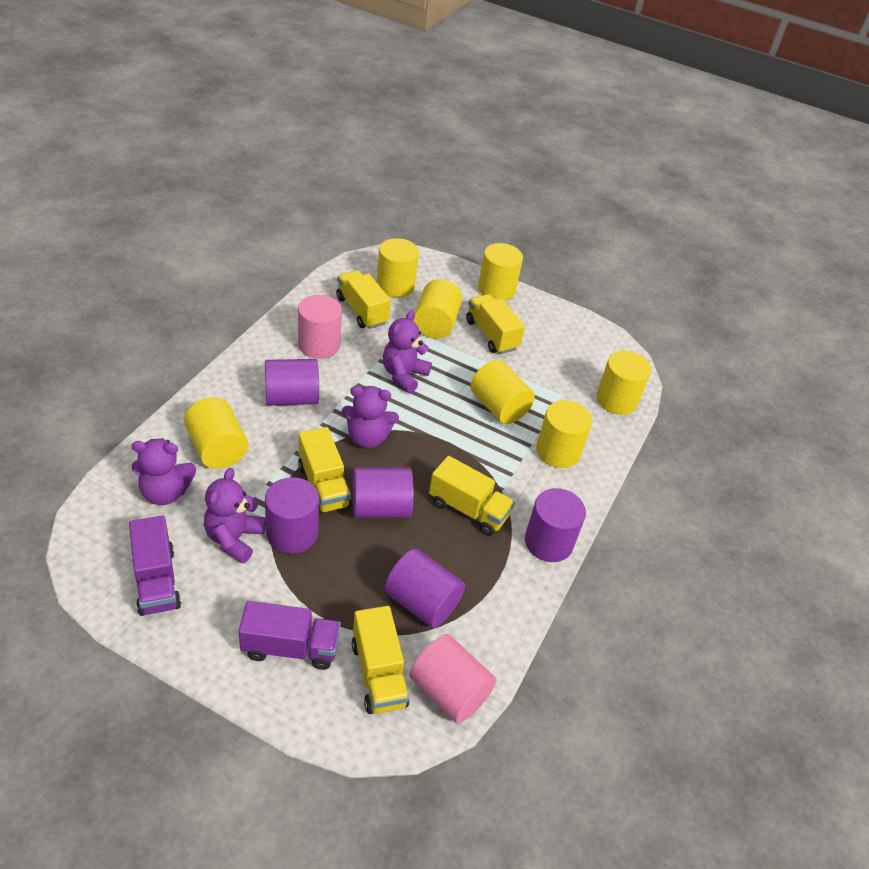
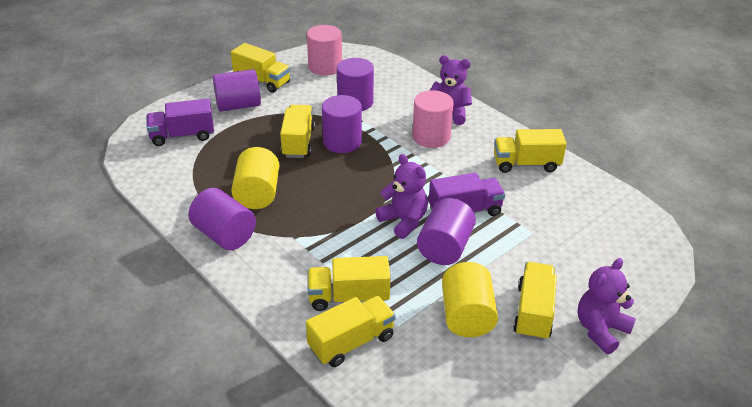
purple teddy bear: 4 -> 3
yellow cylinder: 7 -> 2
yellow truck: 5 -> 6

